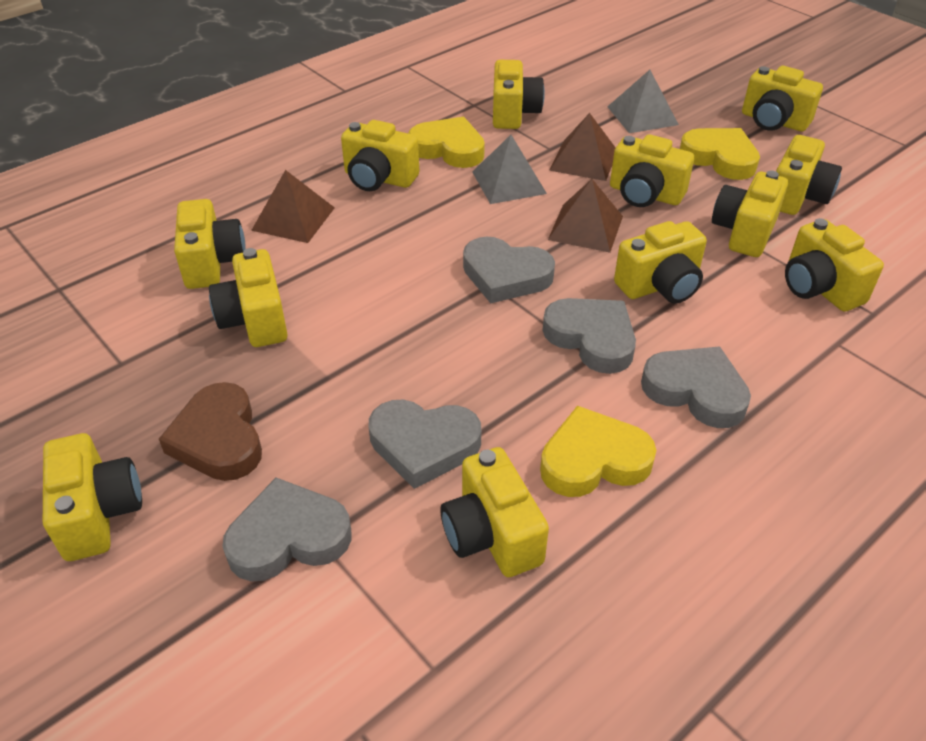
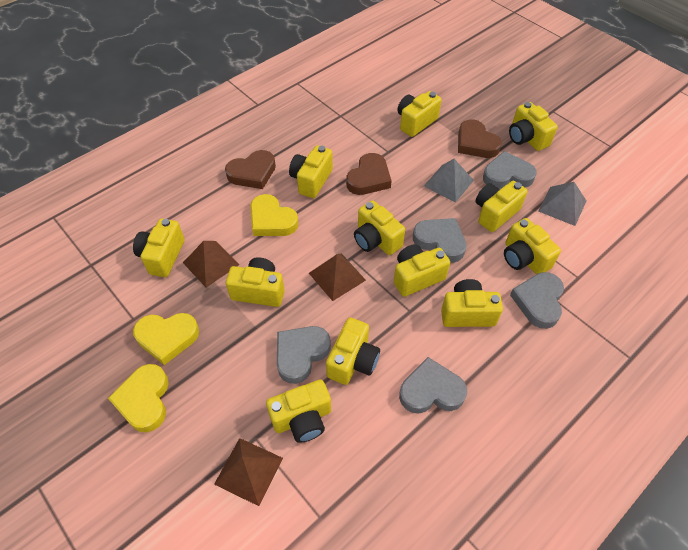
brown heart: 1 -> 3

